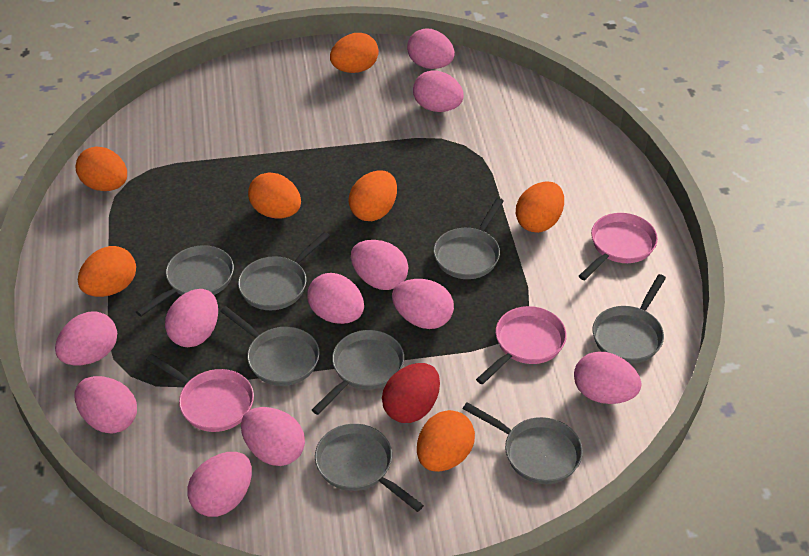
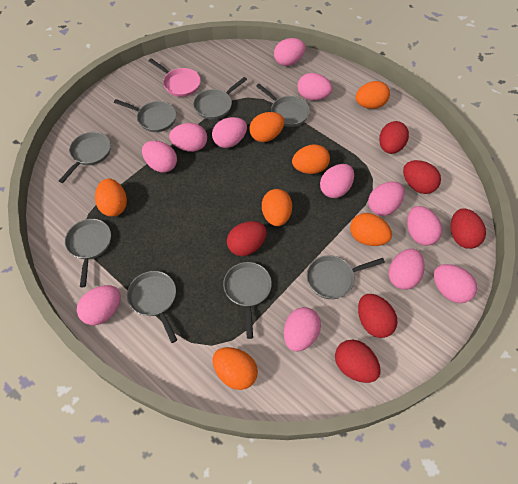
pink egg: 11 -> 12
pink pan: 3 -> 1
red egg: 1 -> 6

